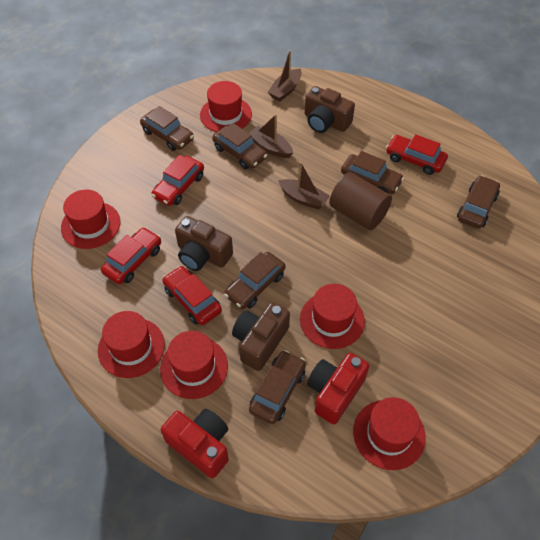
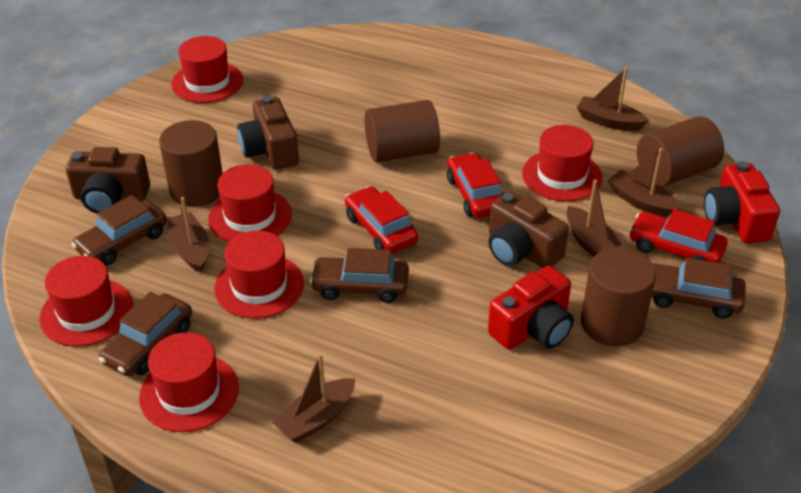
brown boat: 3 -> 5
brown car: 6 -> 4
brown cylinder: 1 -> 4
red car: 4 -> 3

